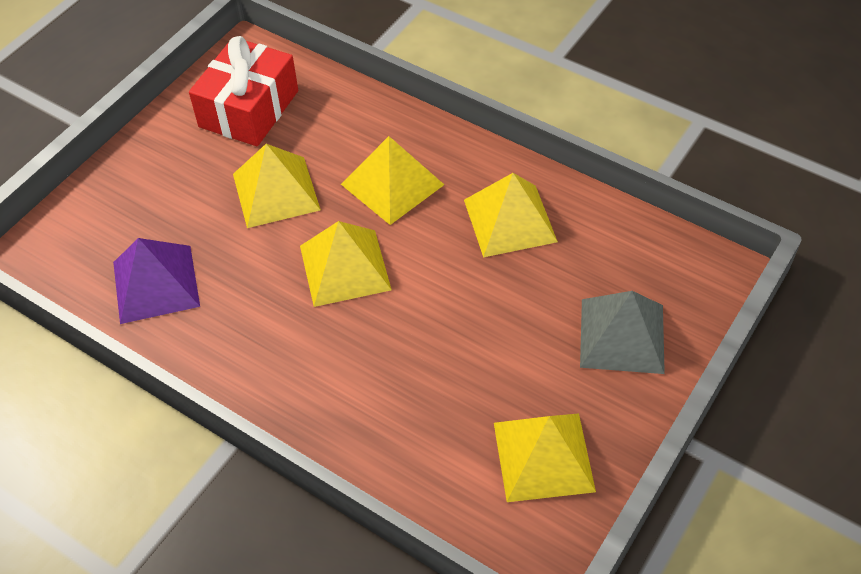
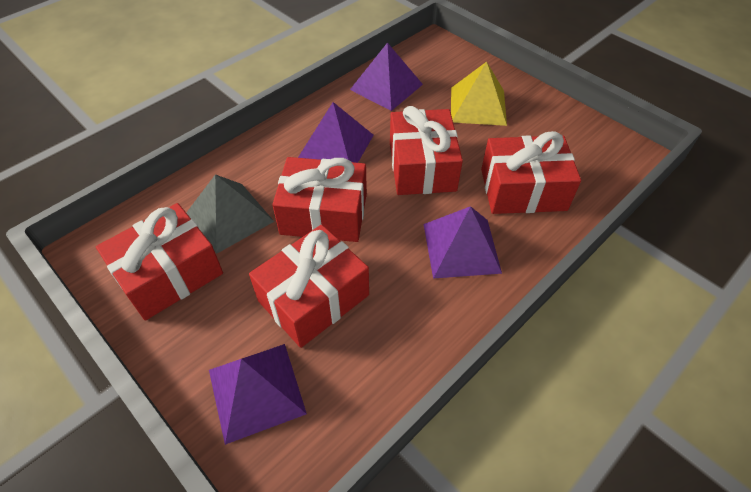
purple pyramid: 1 -> 4
red gift: 1 -> 5
yellow pyramid: 5 -> 1

